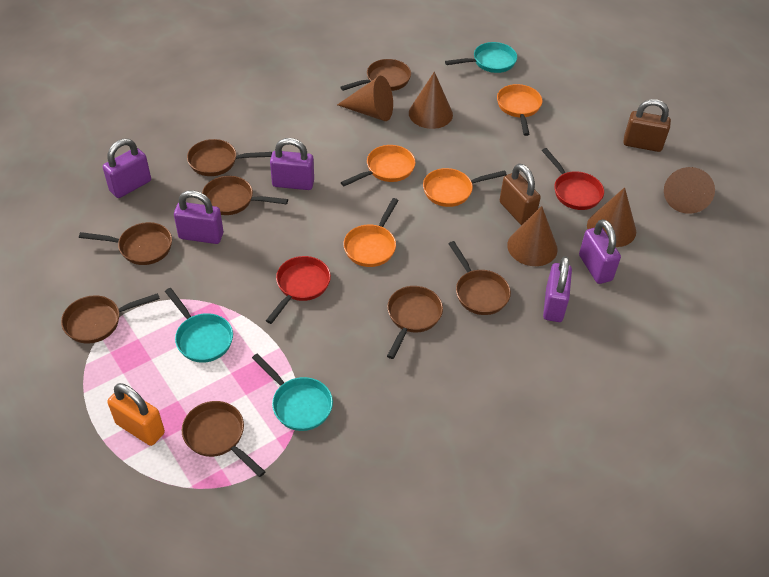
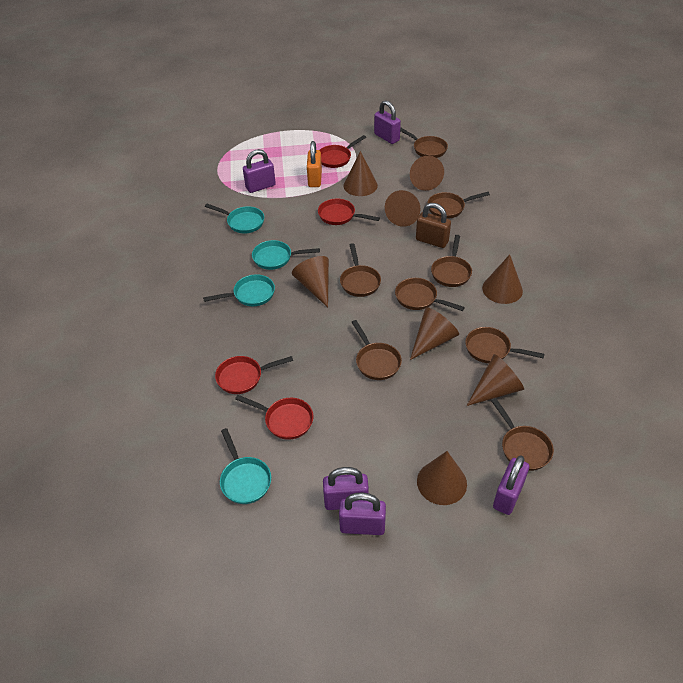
brown cone: 5 -> 8
brown padlock: 2 -> 1
orange pan: 4 -> 0
red pan: 2 -> 4
turquoise pan: 3 -> 4

